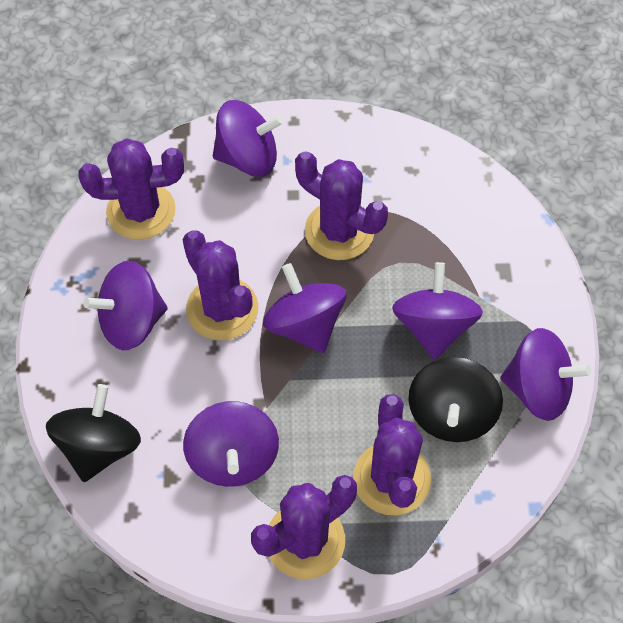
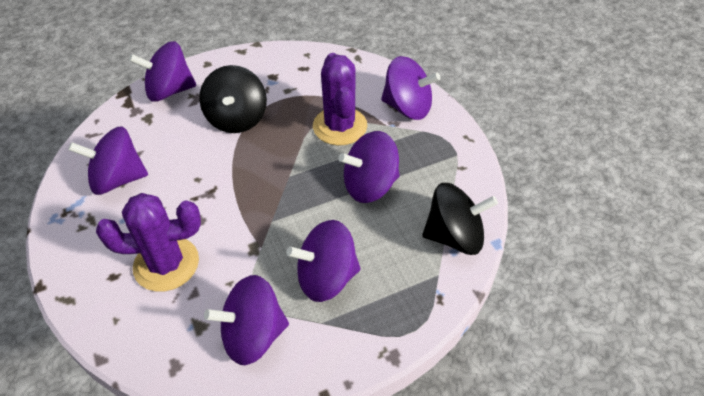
purple cactus: 5 -> 2

